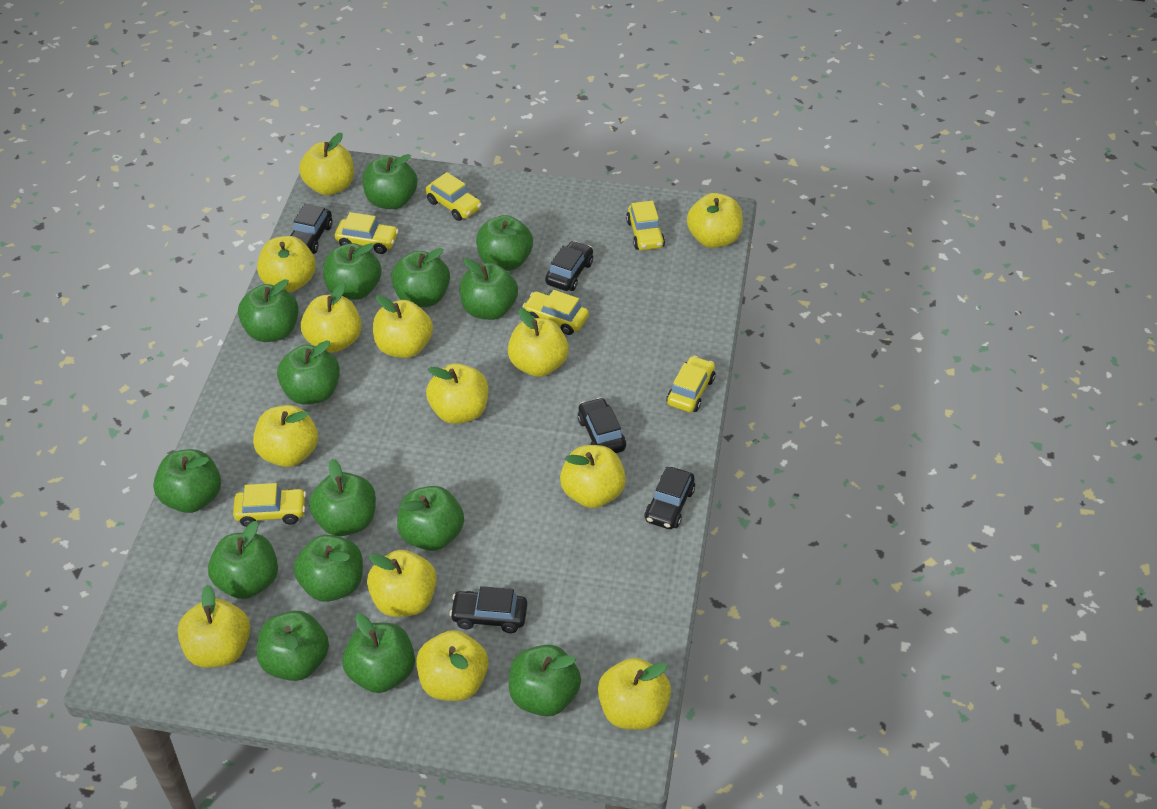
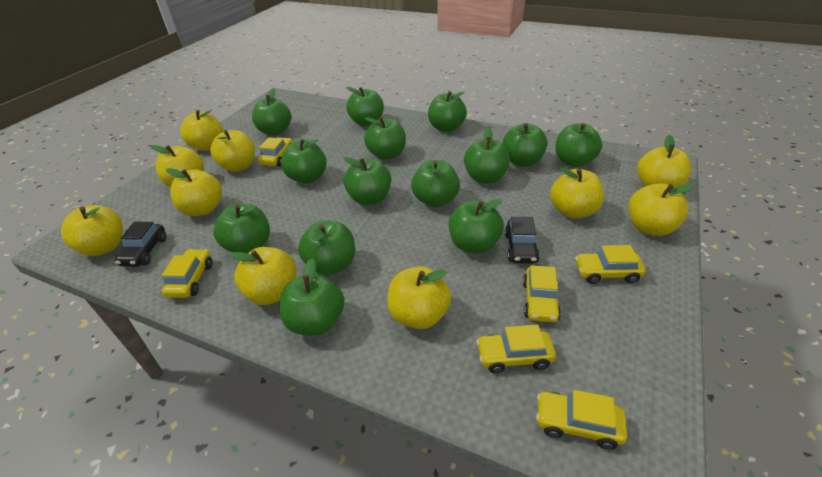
black car: 5 -> 2
green apple: 15 -> 14
yellow apple: 13 -> 10

